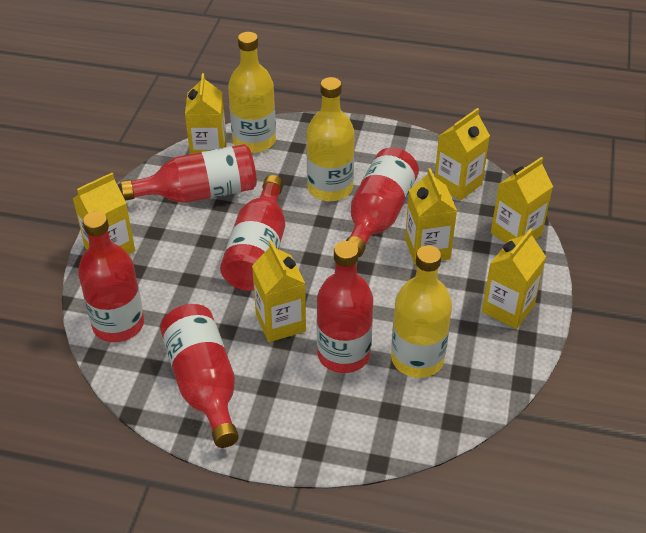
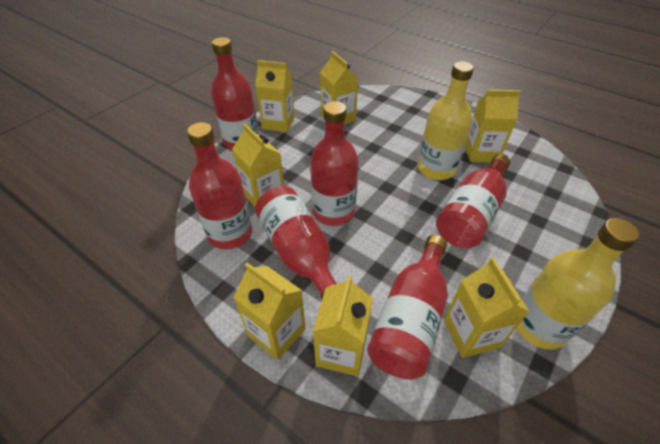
yellow bottle: 3 -> 2

